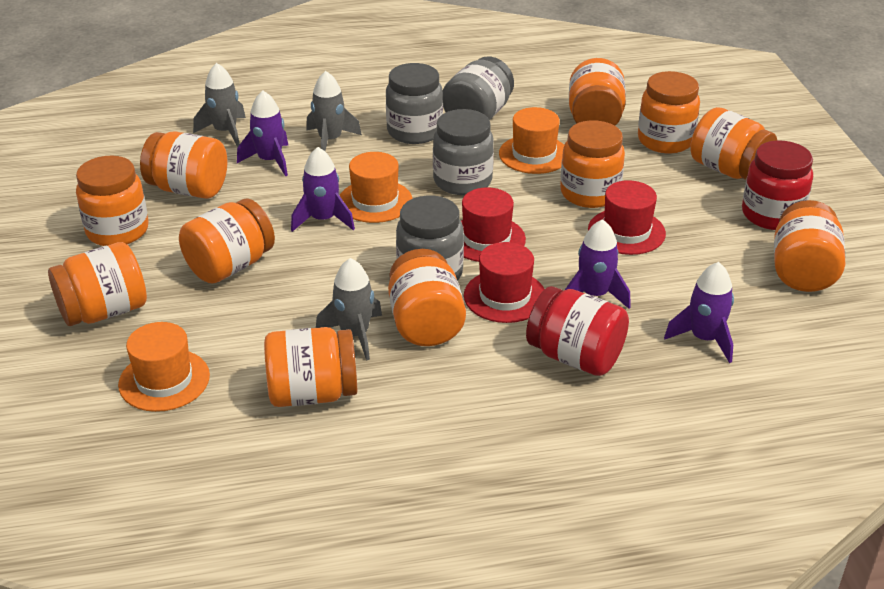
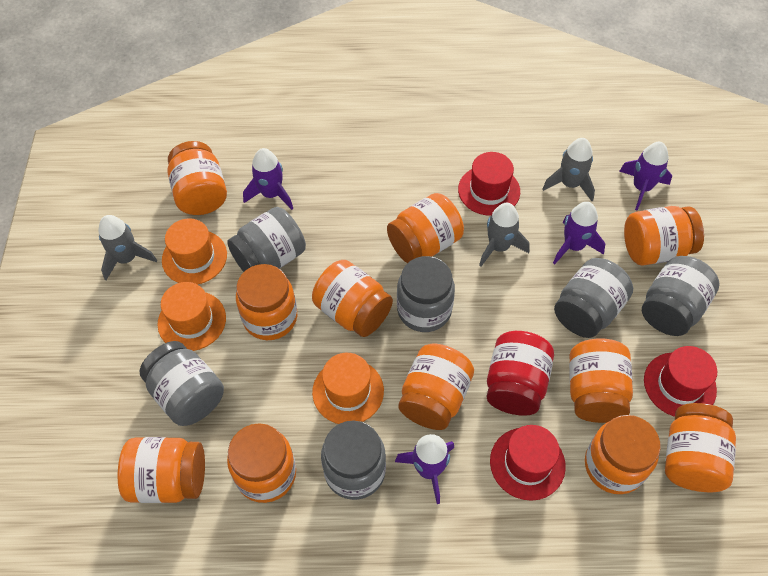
grey jar: 4 -> 6
red jar: 2 -> 1

